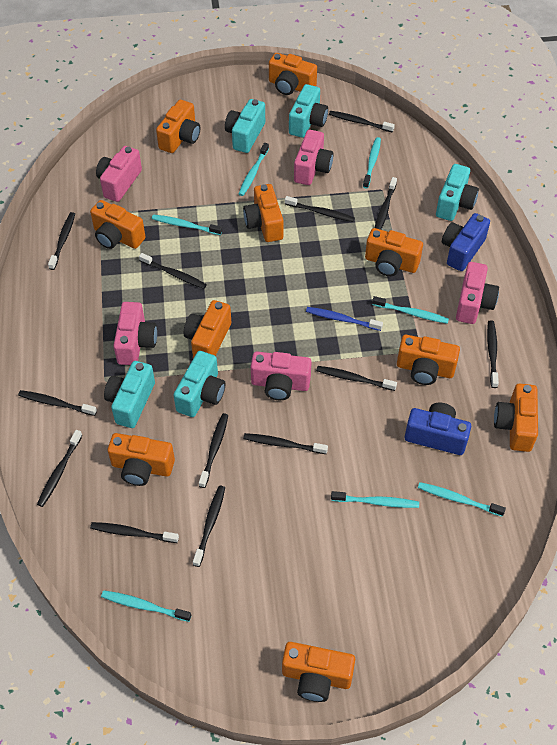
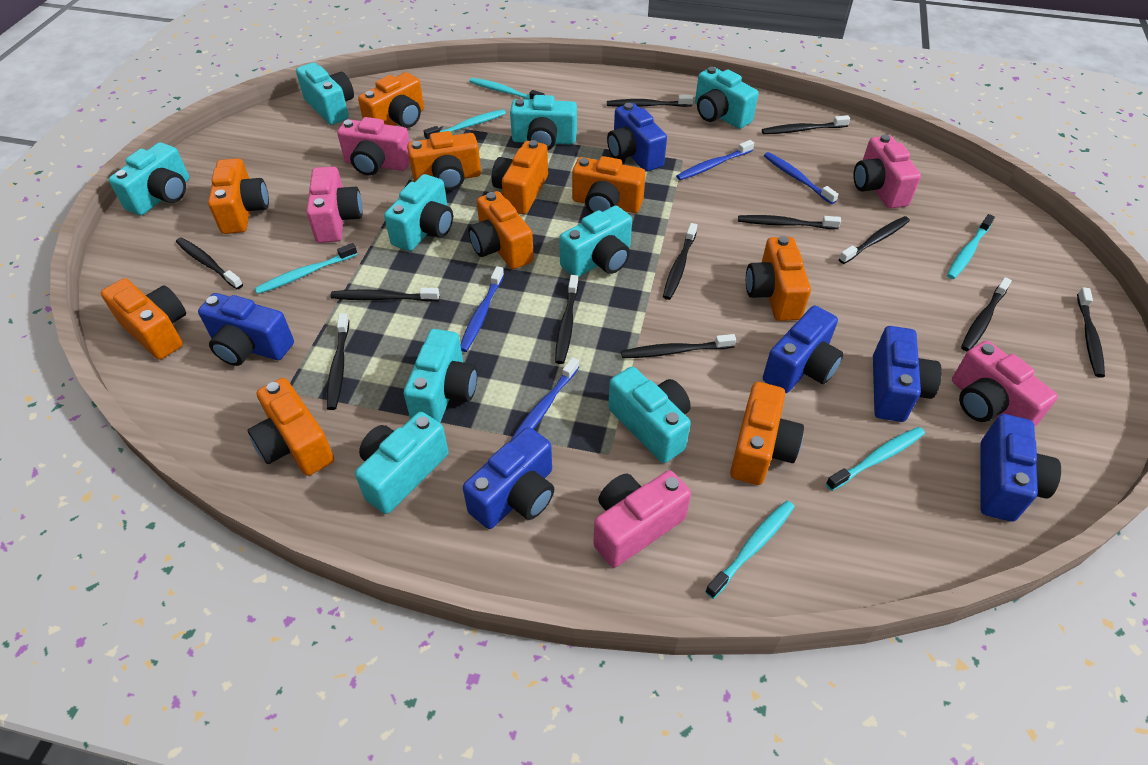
black toothbrush: 13 -> 12
blue camera: 2 -> 6
blue toothbrush: 1 -> 4
turquoise camera: 5 -> 9
turquoise toothbrush: 7 -> 6

